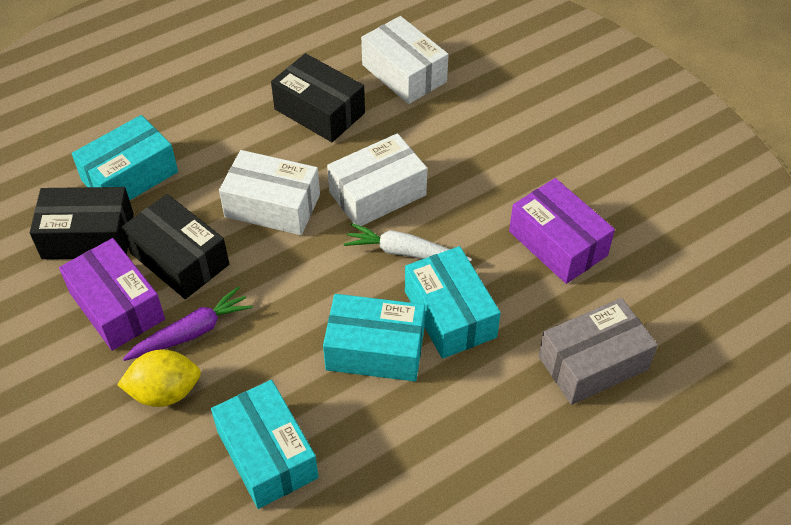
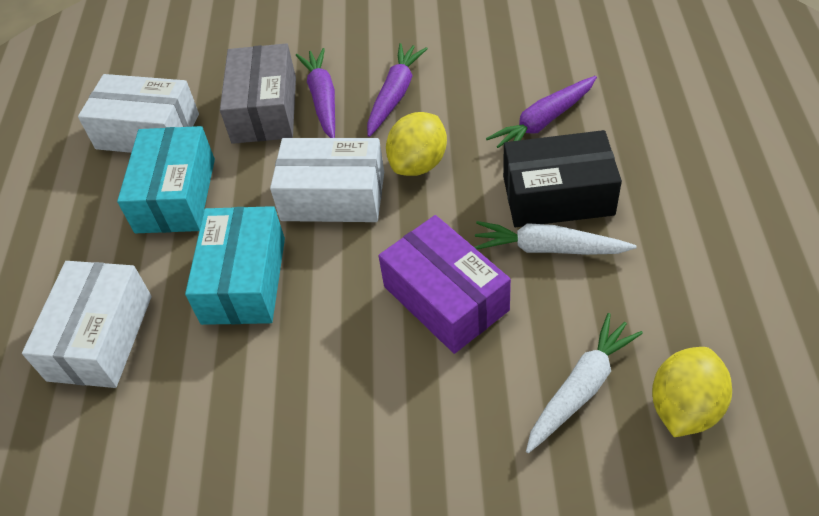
black box: 3 -> 1
purple box: 2 -> 1
purple carrot: 1 -> 3
turquoise box: 4 -> 2
white carrot: 1 -> 2
yellow lemon: 1 -> 2

